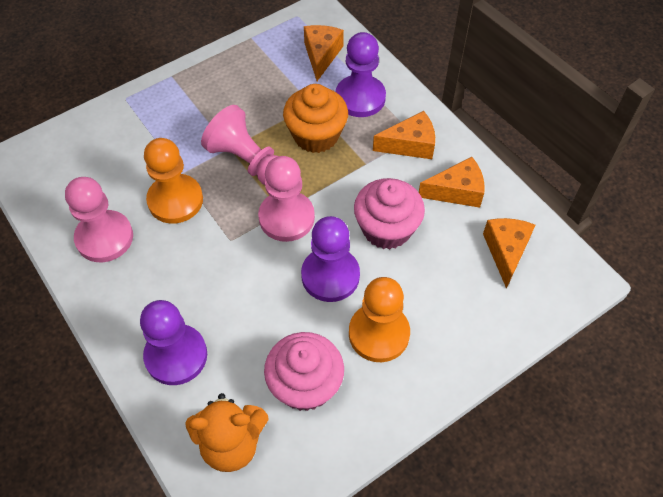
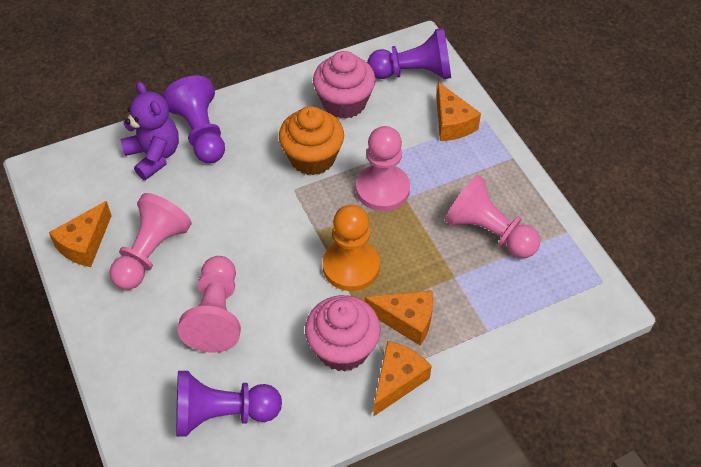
orange pawn: 2 -> 1
orange teddy bear: 1 -> 0
pink pawn: 3 -> 4
purple teddy bear: 0 -> 1

